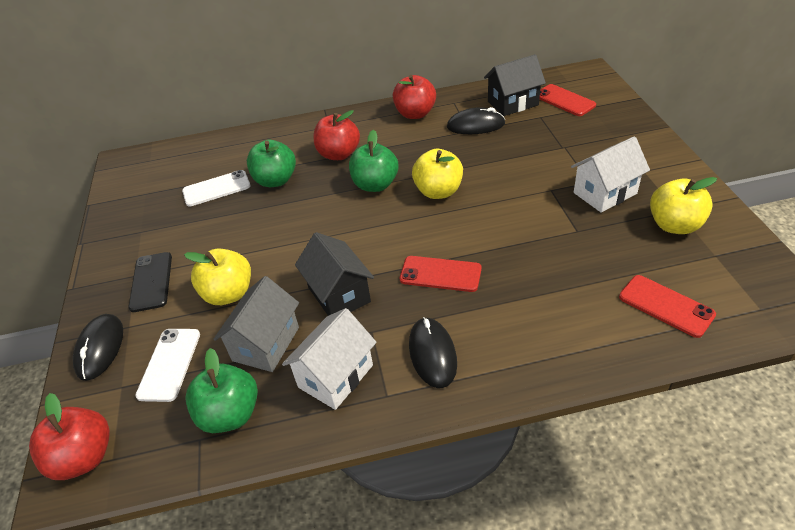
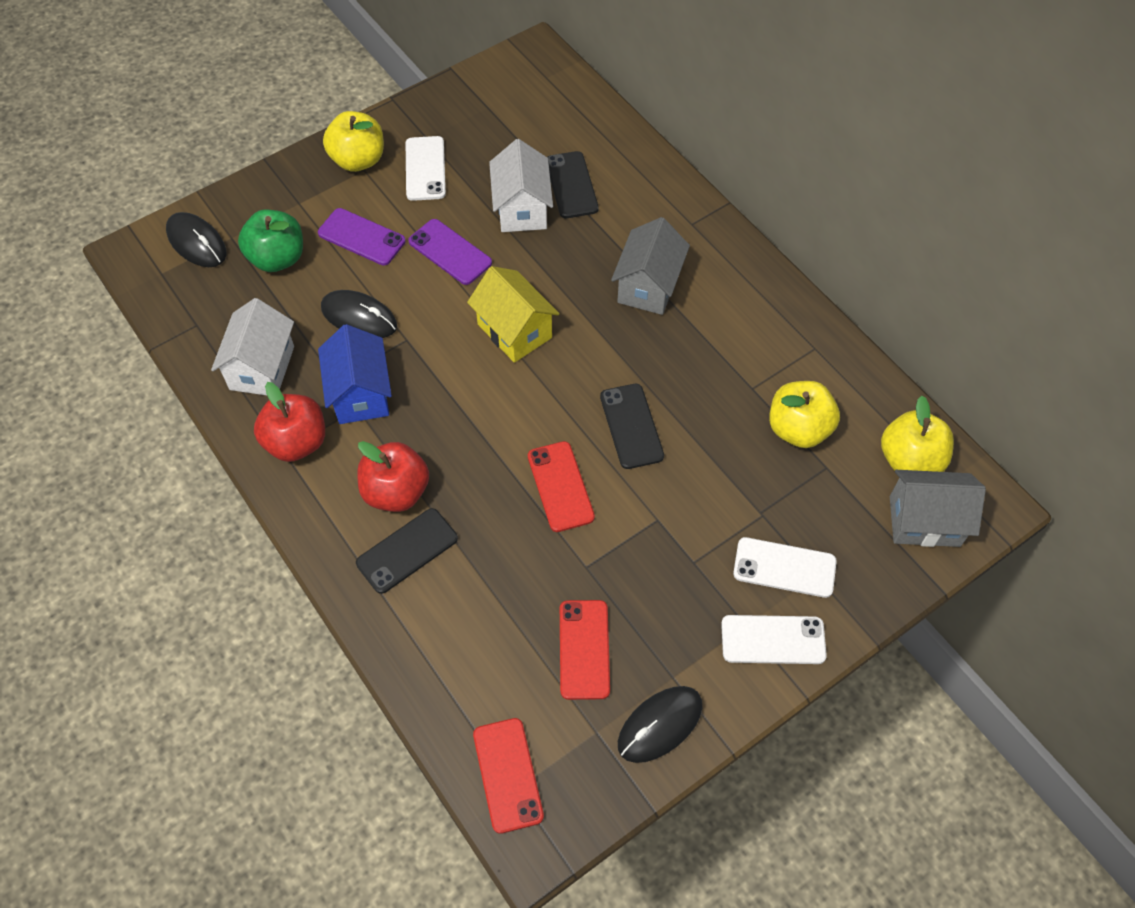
black house: 2 -> 0
black phone: 1 -> 3
blue house: 0 -> 1
green apple: 3 -> 1
grey house: 1 -> 2
purple phone: 0 -> 2
red apple: 3 -> 2
white phone: 2 -> 3
yellow house: 0 -> 1

